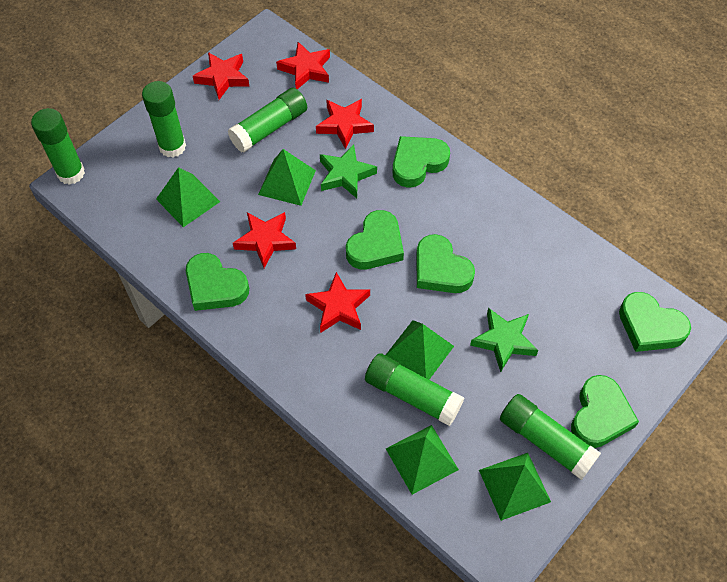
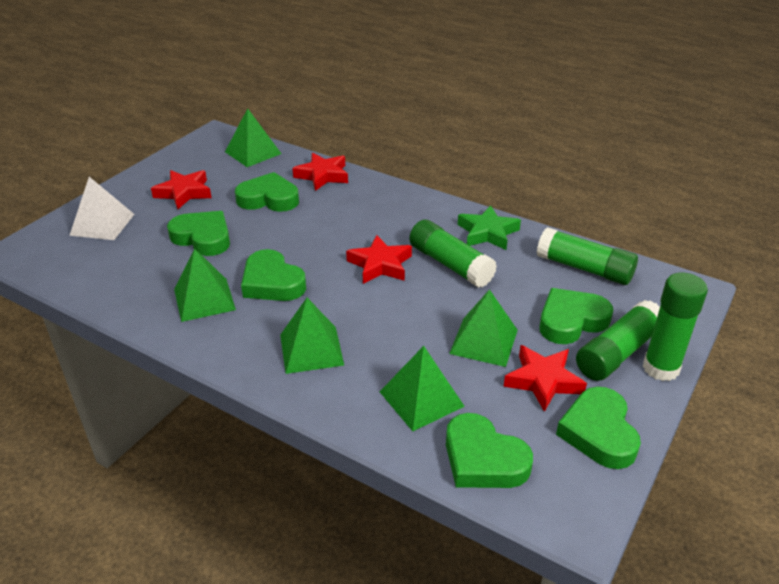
green glue stick: 5 -> 4
green star: 2 -> 1
red star: 5 -> 4
white pyramid: 0 -> 1

